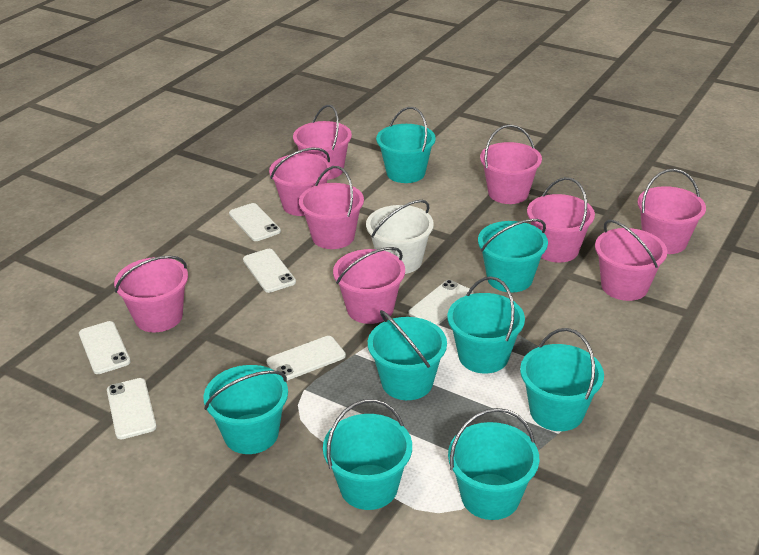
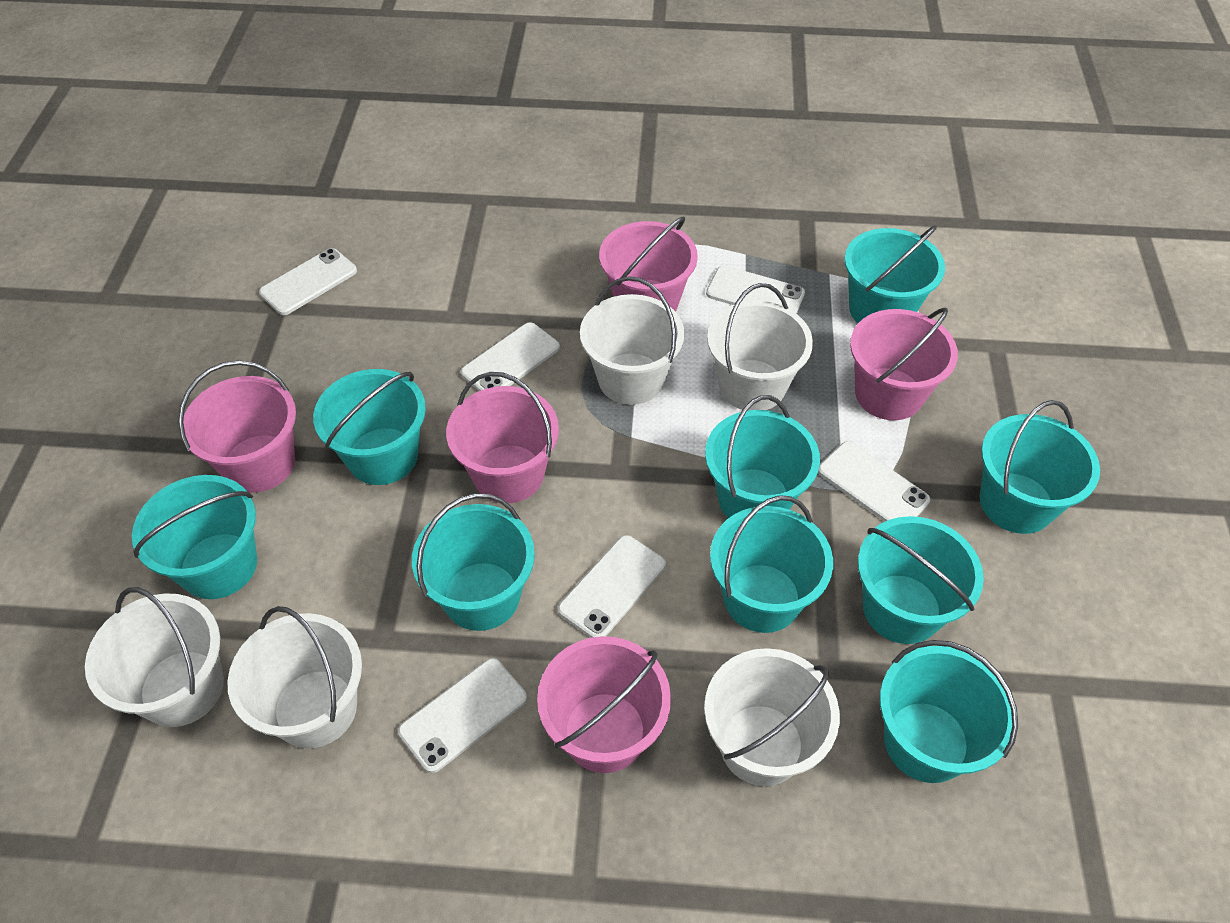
pink bucket: 9 -> 5
turquoise bucket: 8 -> 9
white bucket: 1 -> 5

